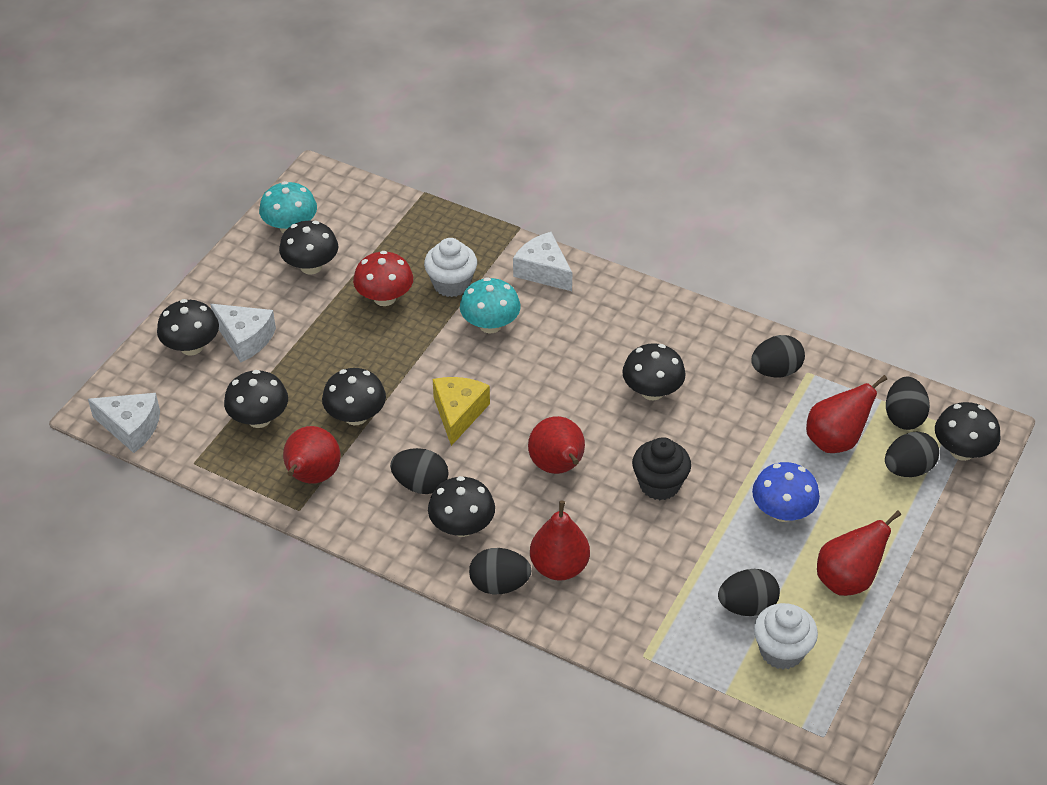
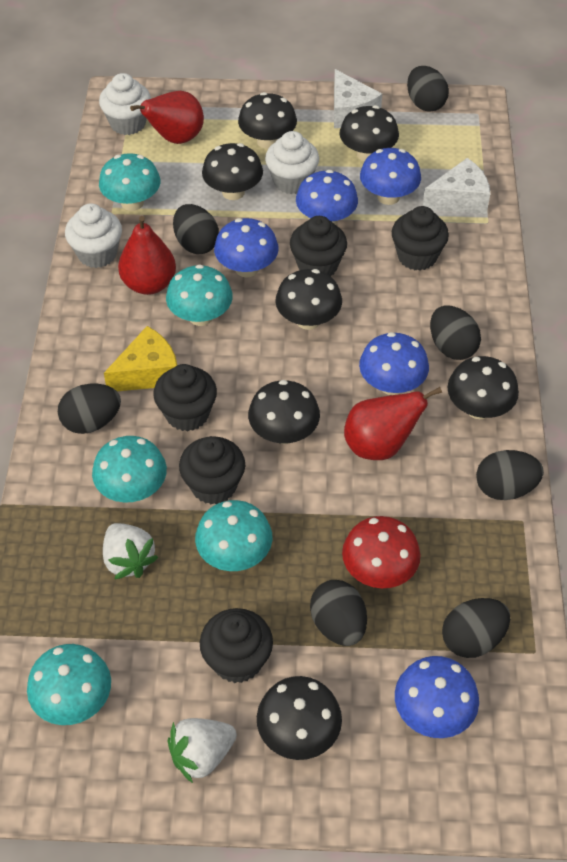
black cupcake: 1 -> 5
black egg: 6 -> 7
blue mushroom: 1 -> 5
red pear: 5 -> 3
turquoise mushroom: 2 -> 5
white cheese: 3 -> 2
white cupcake: 2 -> 3
white strawberry: 0 -> 2

